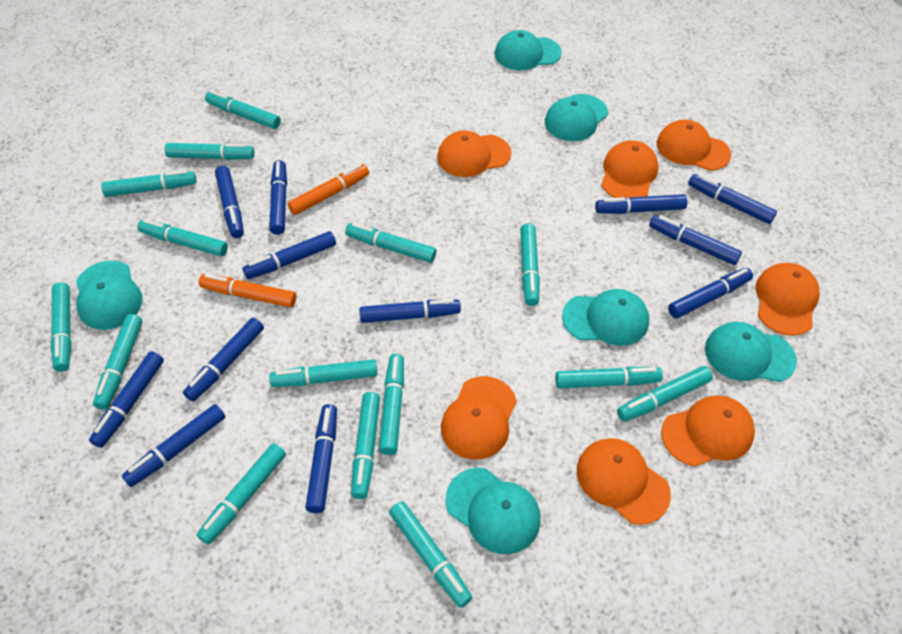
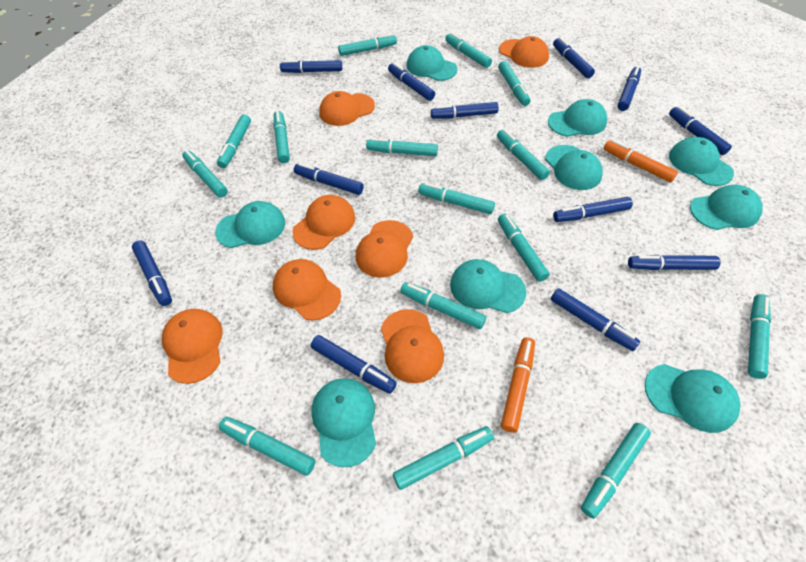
turquoise cap: 6 -> 9

